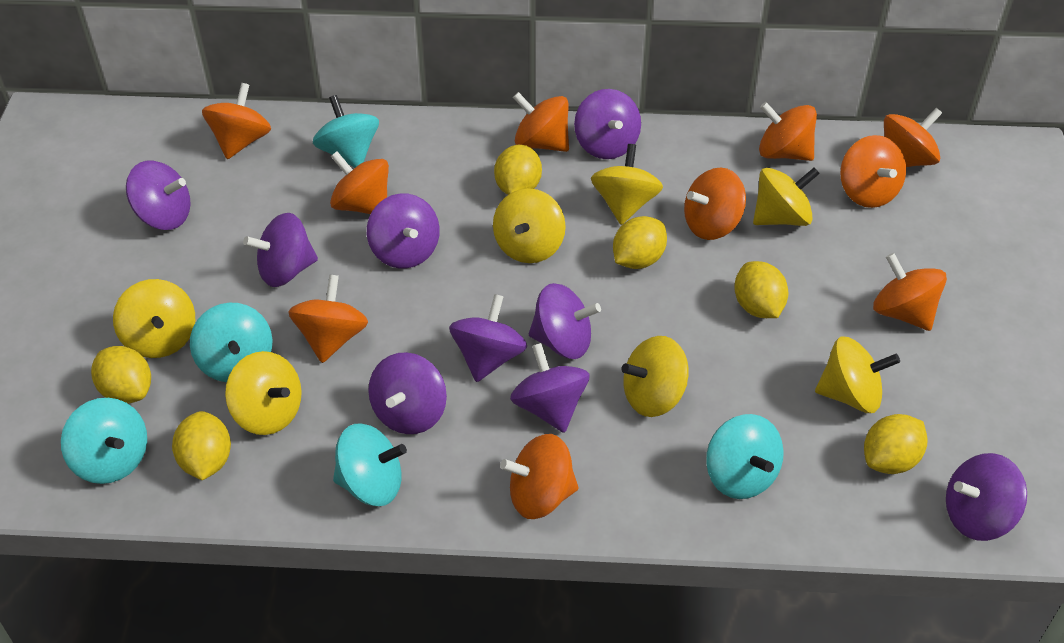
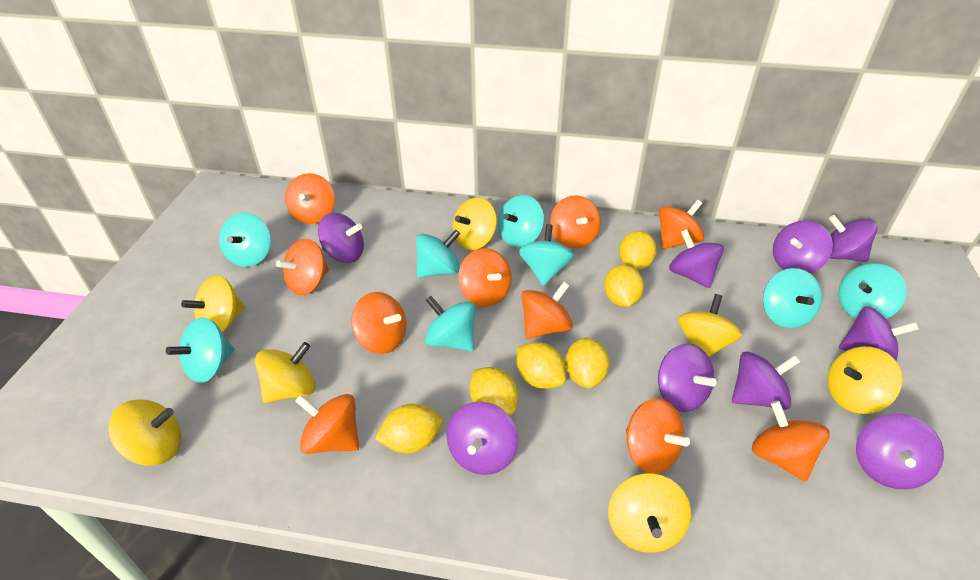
turquoise spinning top: 5 -> 8

